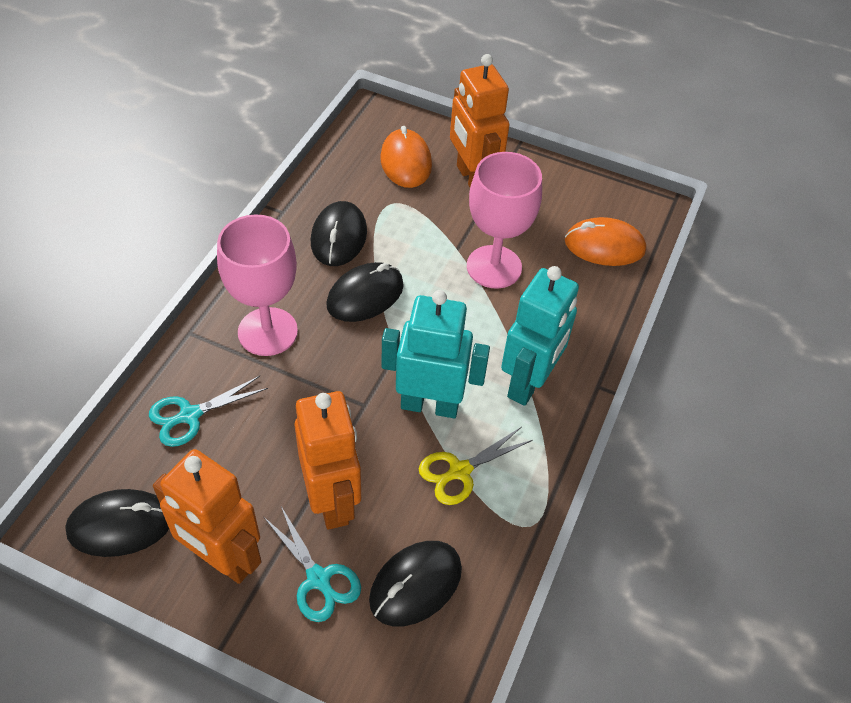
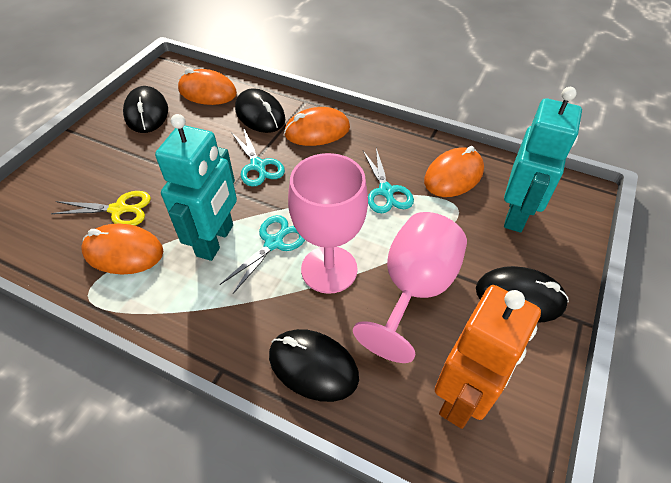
orange mouse: 2 -> 4
orange robot: 3 -> 1
turquoise scissors: 2 -> 3

